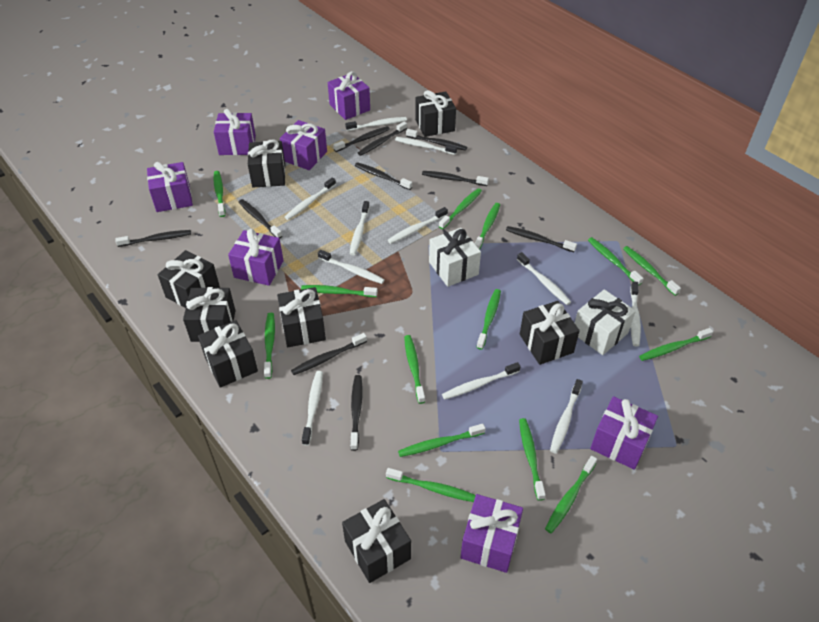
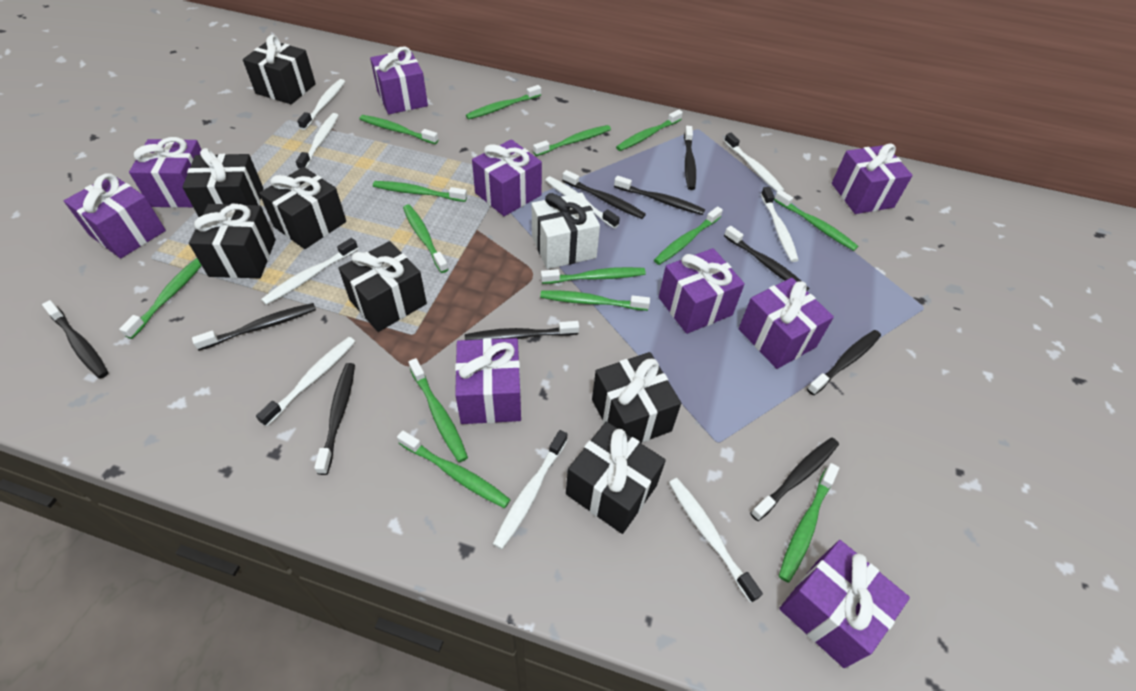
black gift: 8 -> 7
purple gift: 7 -> 9
white gift: 2 -> 1
white toothbrush: 11 -> 9

